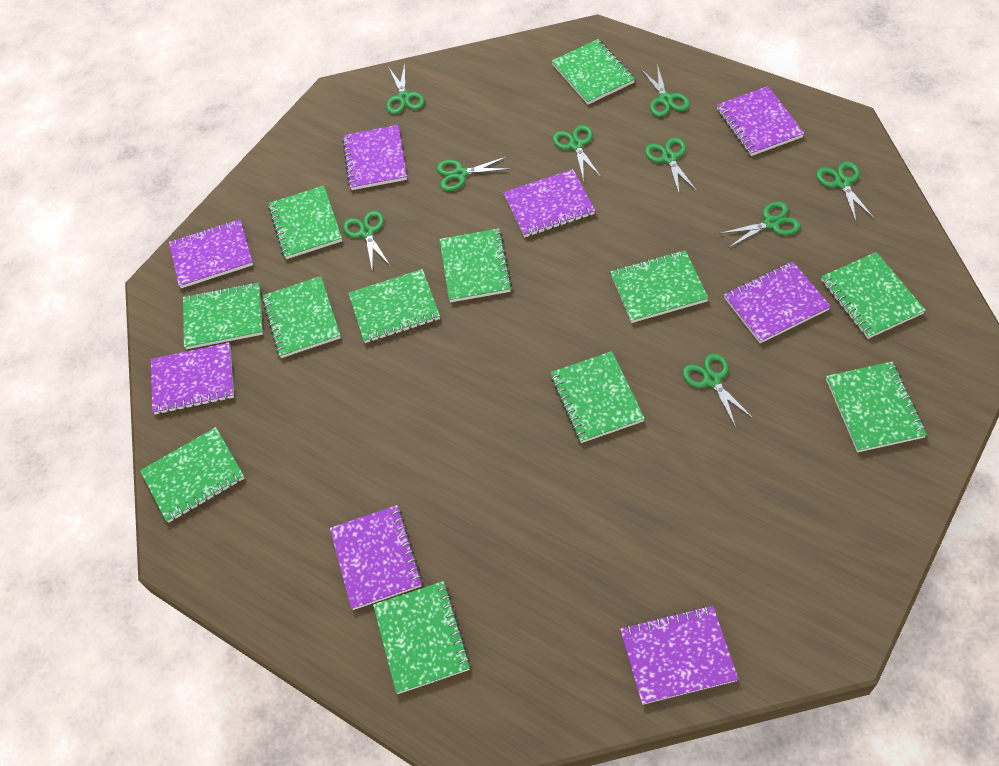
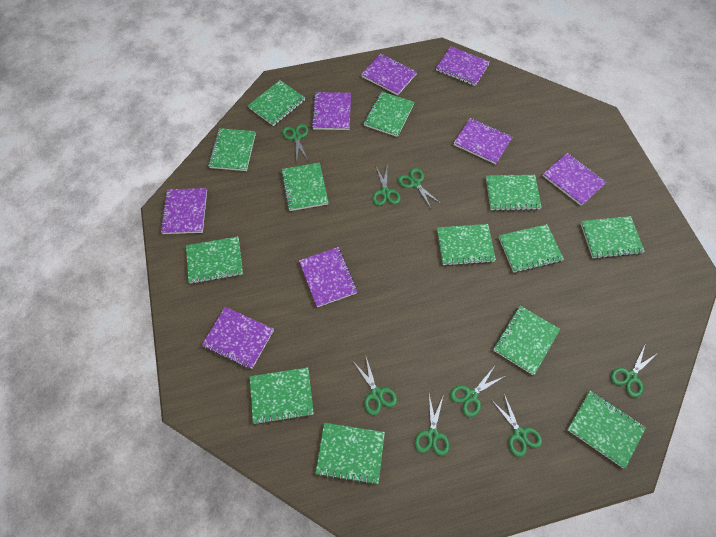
green notebook: 12 -> 13
green scissors: 9 -> 8

